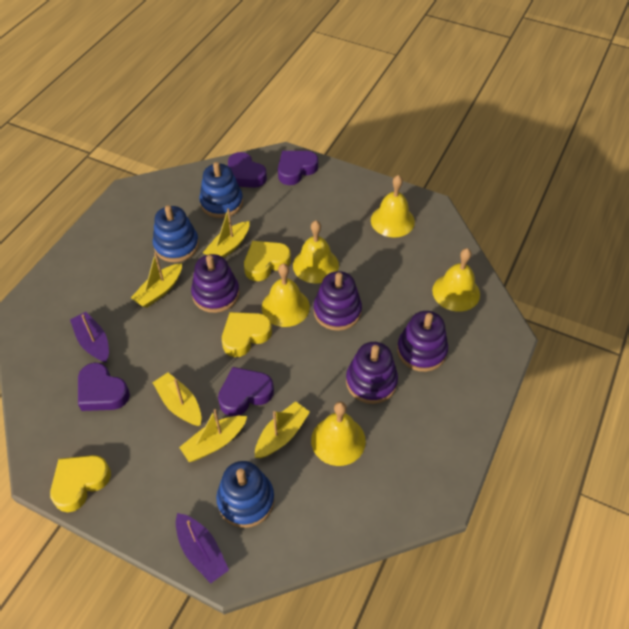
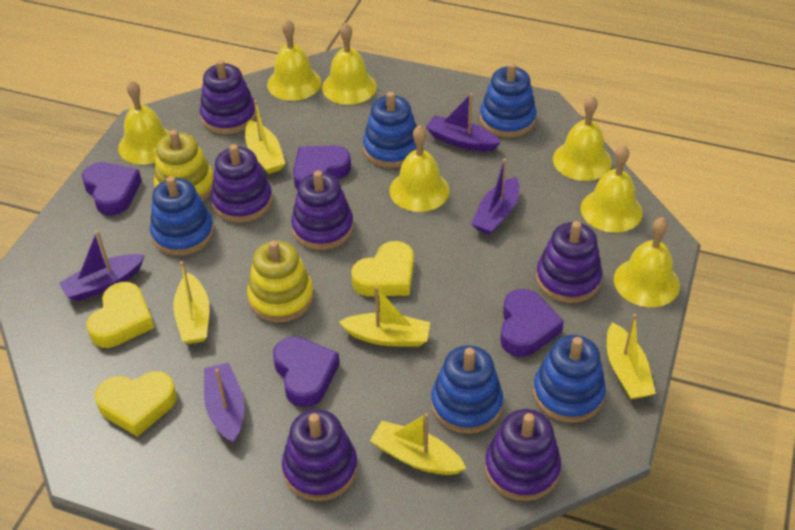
blue stacking toy: 3 -> 5
purple boat: 2 -> 4
purple stacking toy: 4 -> 6
yellow bell: 5 -> 7
yellow stacking toy: 0 -> 2

